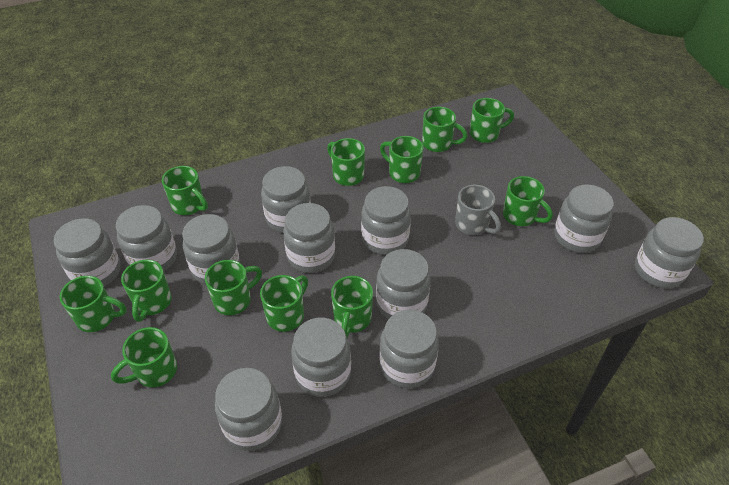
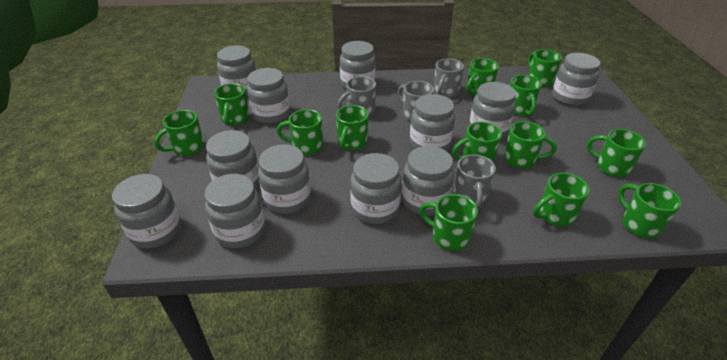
green mug: 12 -> 13
grey mug: 1 -> 4

